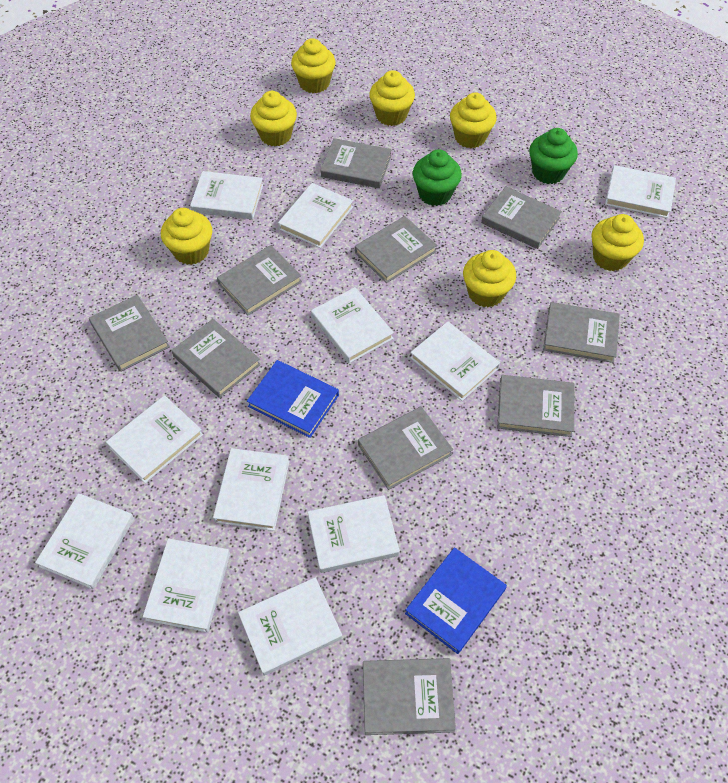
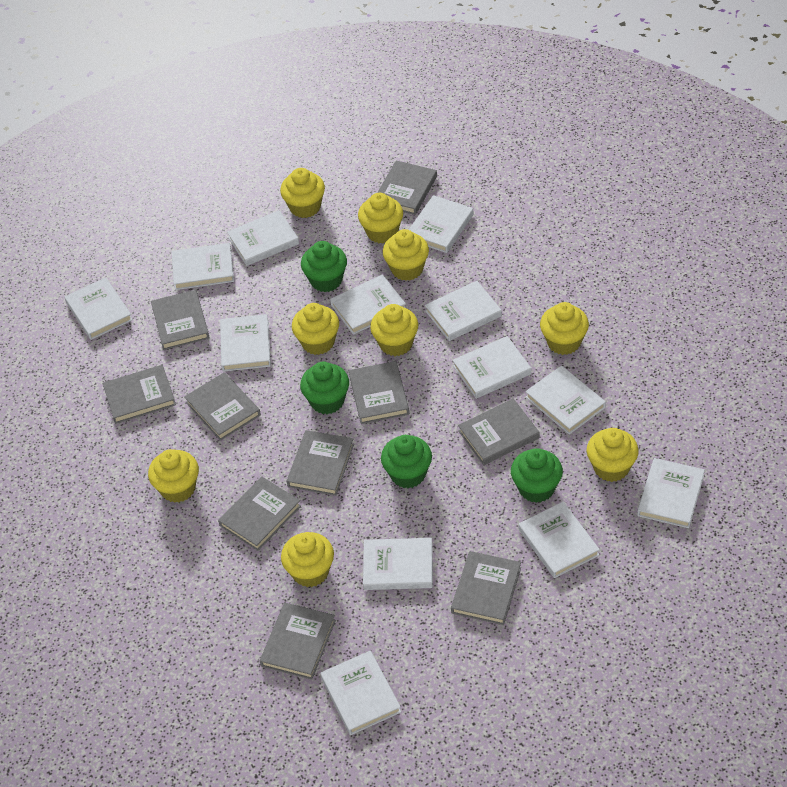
blue book: 2 -> 0
green cupcake: 2 -> 4
white book: 11 -> 13
yellow cupcake: 7 -> 9

